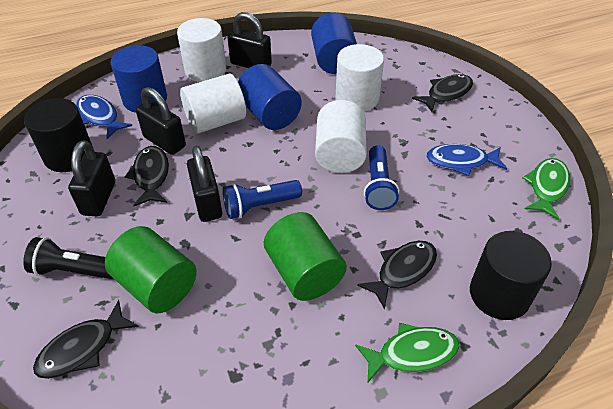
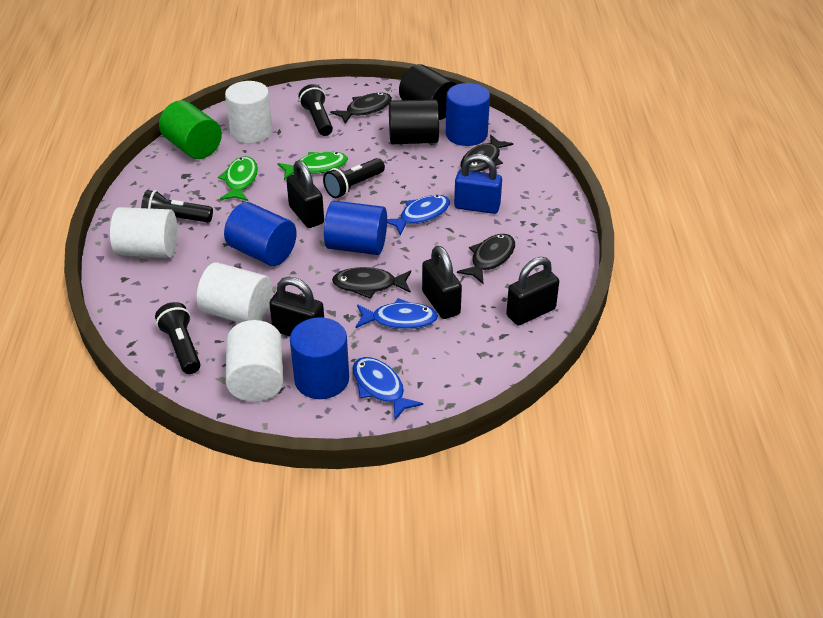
black flashlight: 1 -> 4
blue cylinder: 3 -> 4
blue fish: 2 -> 3
blue flashlight: 2 -> 0
blue padlock: 0 -> 1
green cylinder: 2 -> 1

